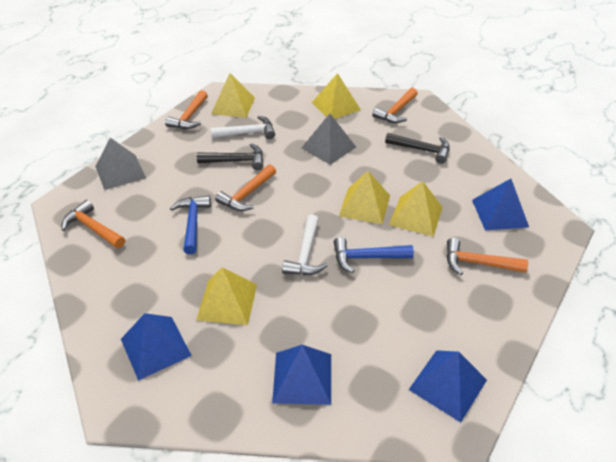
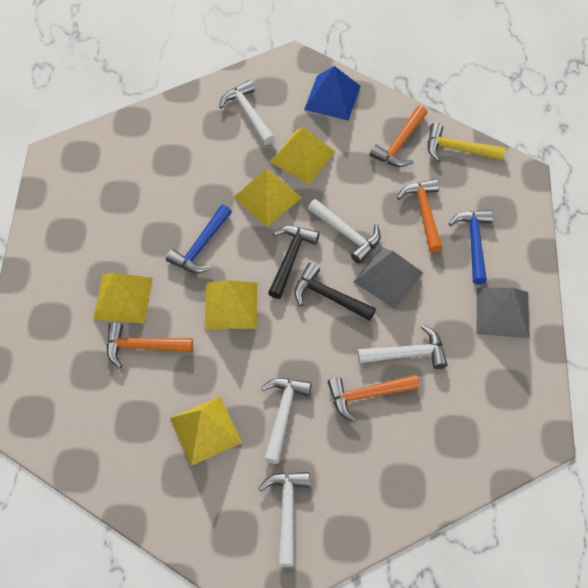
blue pyramid: 4 -> 1
orange hammer: 5 -> 4
white hammer: 2 -> 5
yellow hammer: 0 -> 1

